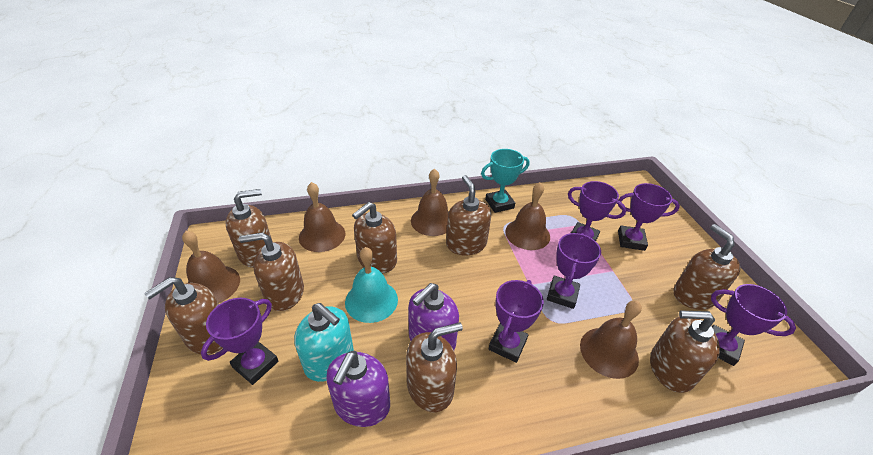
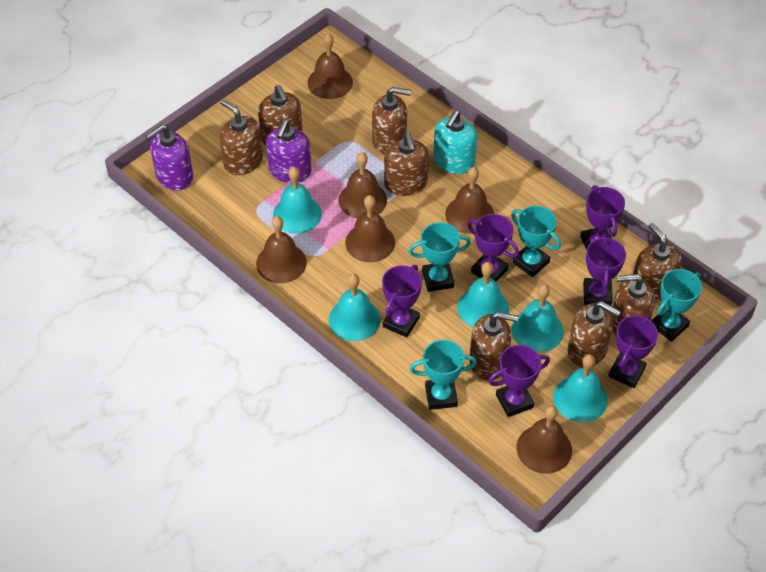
brown bell: 5 -> 6
turquoise bell: 1 -> 5
turquoise trophy: 1 -> 4

